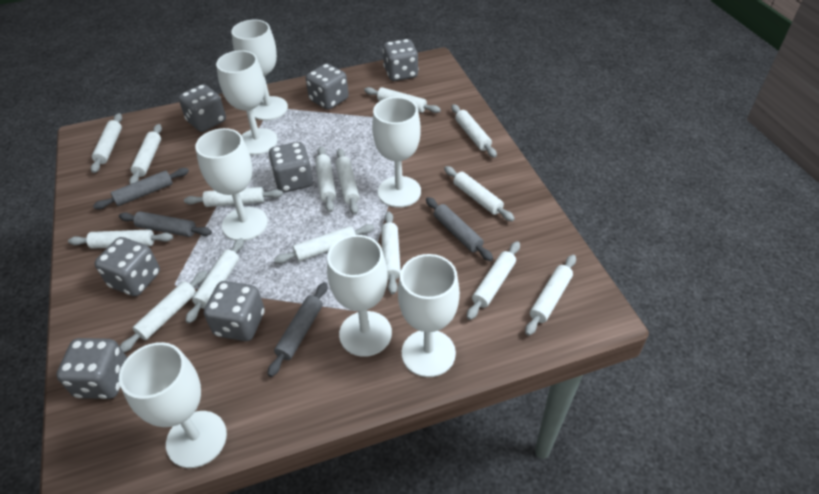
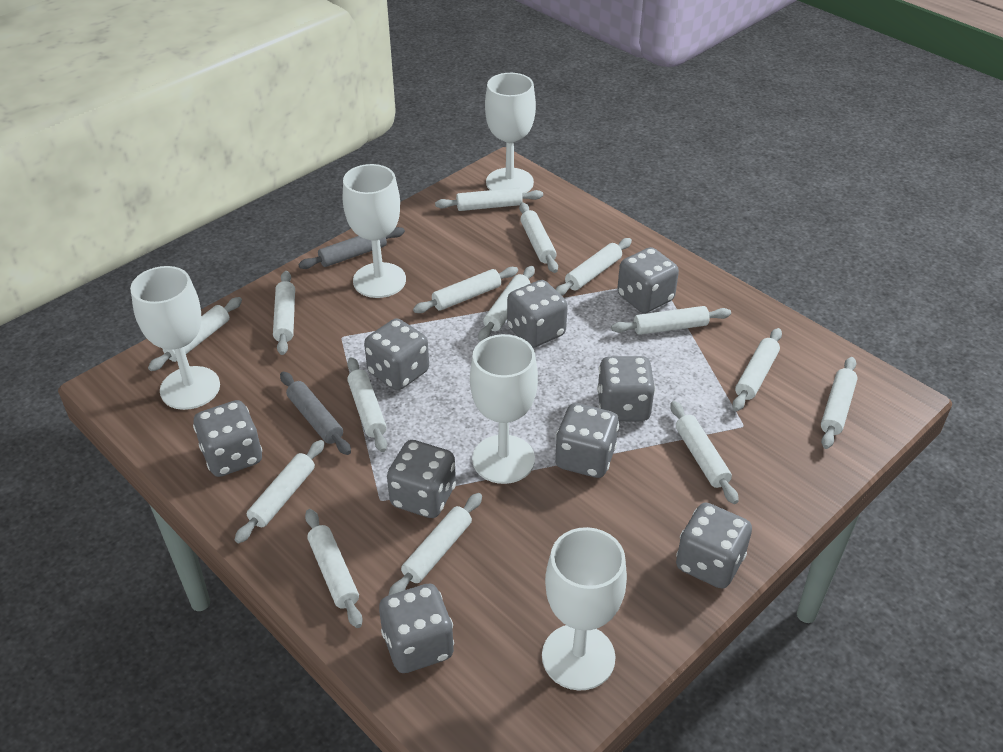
grey dice: 7 -> 9
grey rolling pin: 4 -> 2
white goblet: 7 -> 5

